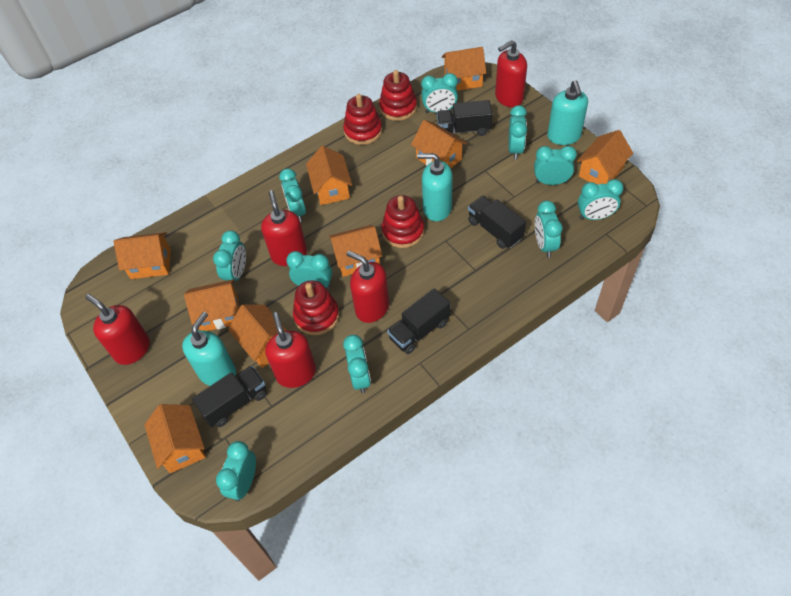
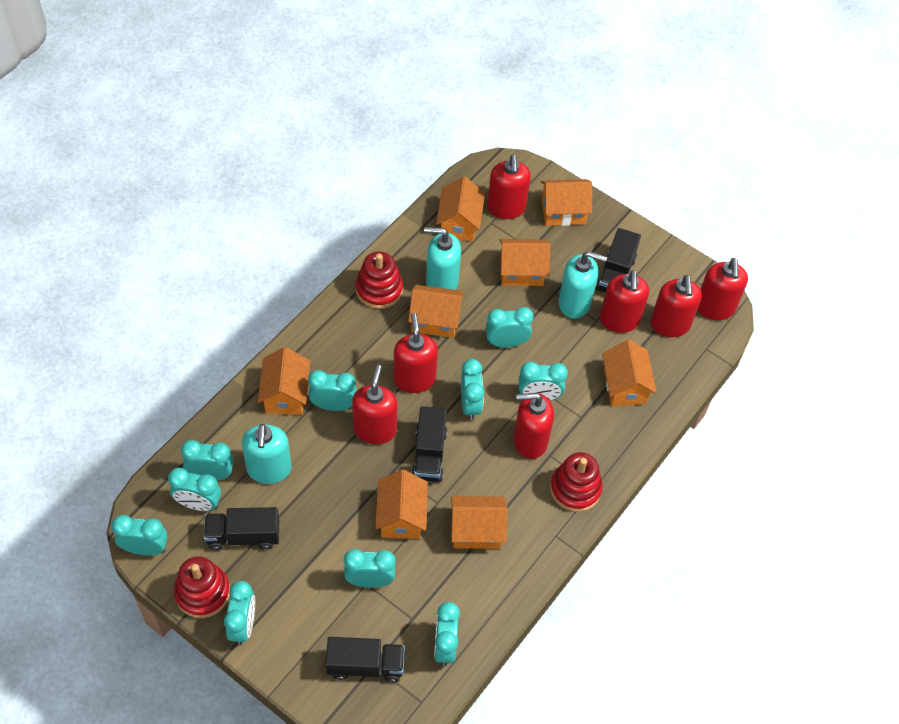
orange house: 9 -> 8
red soap dispenser: 5 -> 7
red stacking toy: 4 -> 3

